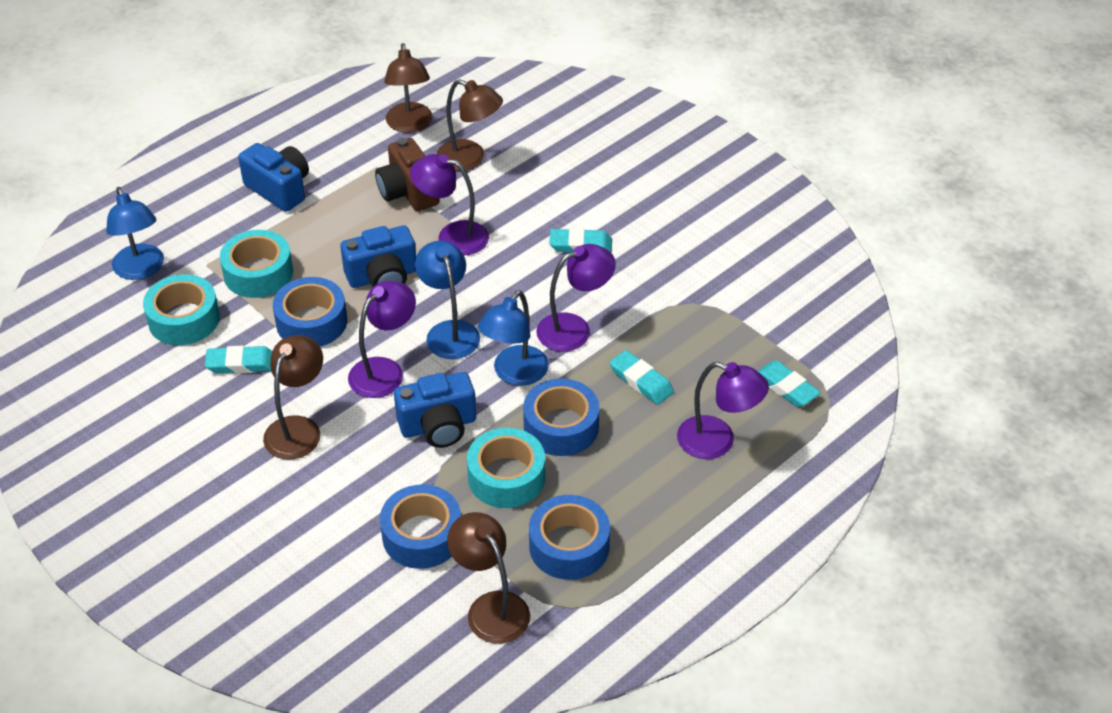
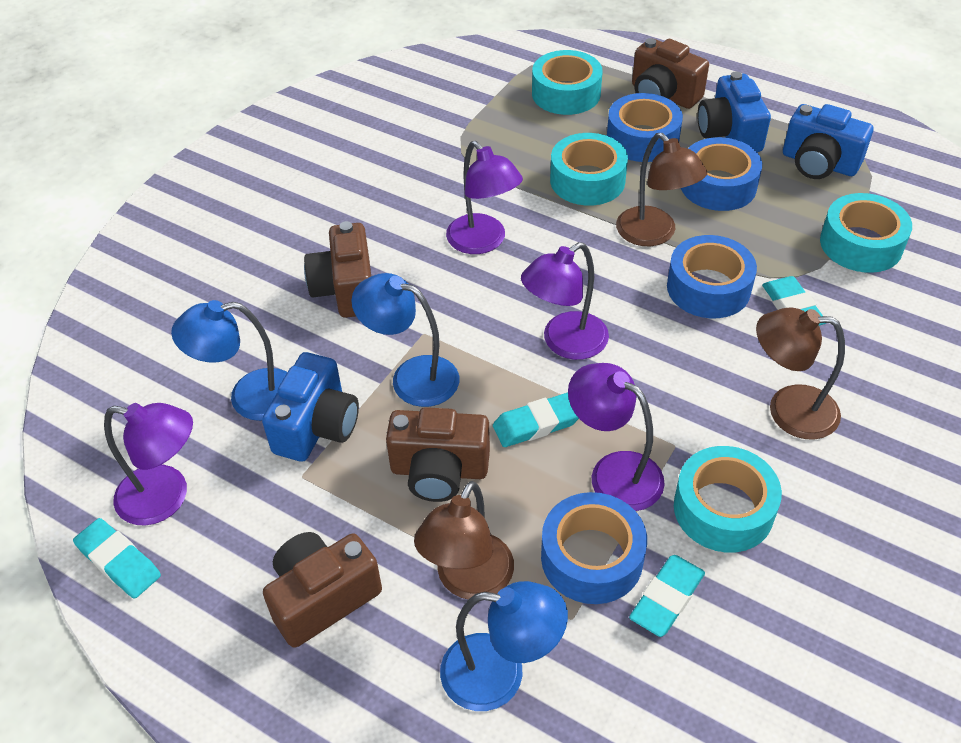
brown camera: 1 -> 4
brown lamp: 4 -> 3
turquoise tape: 3 -> 4

